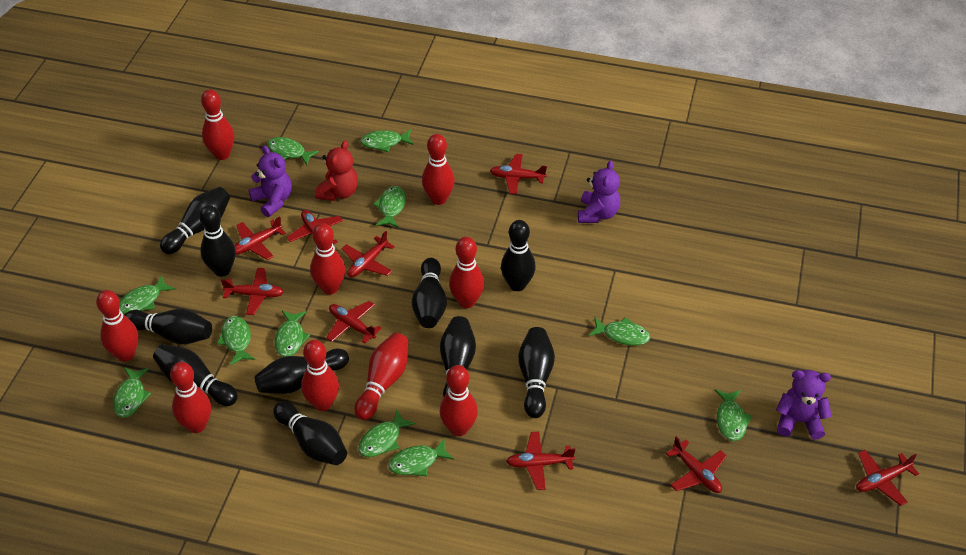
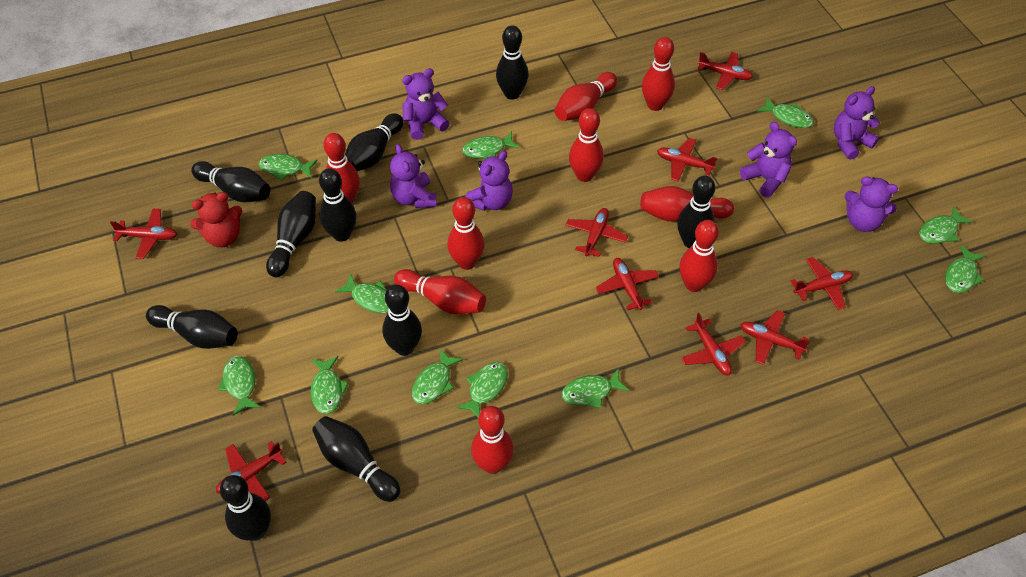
purple teddy bear: 3 -> 6

